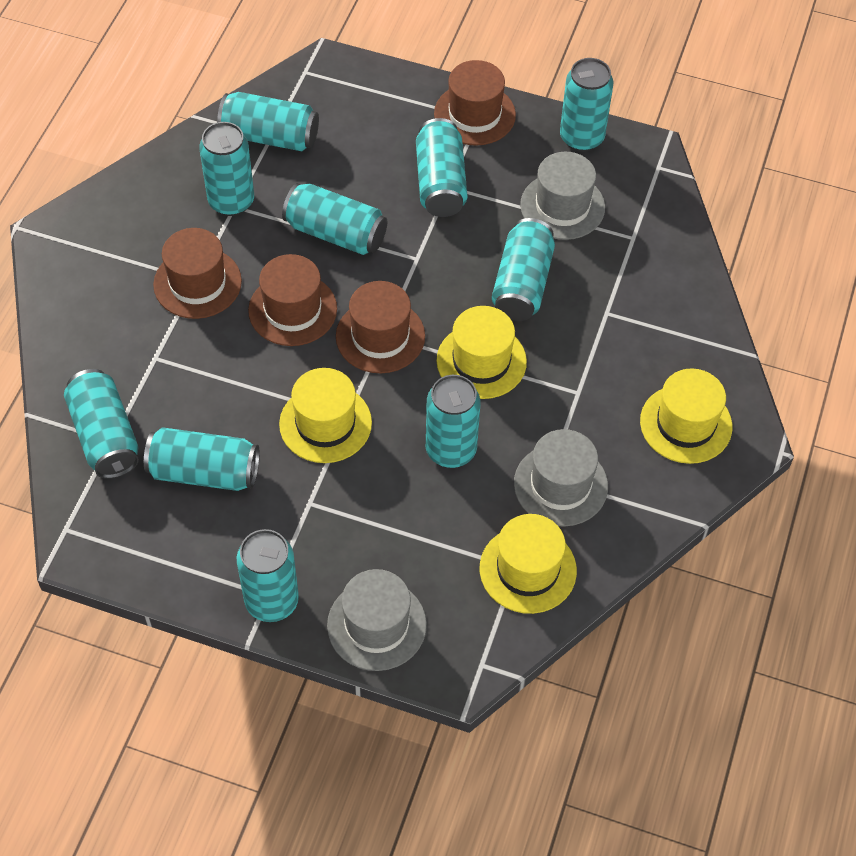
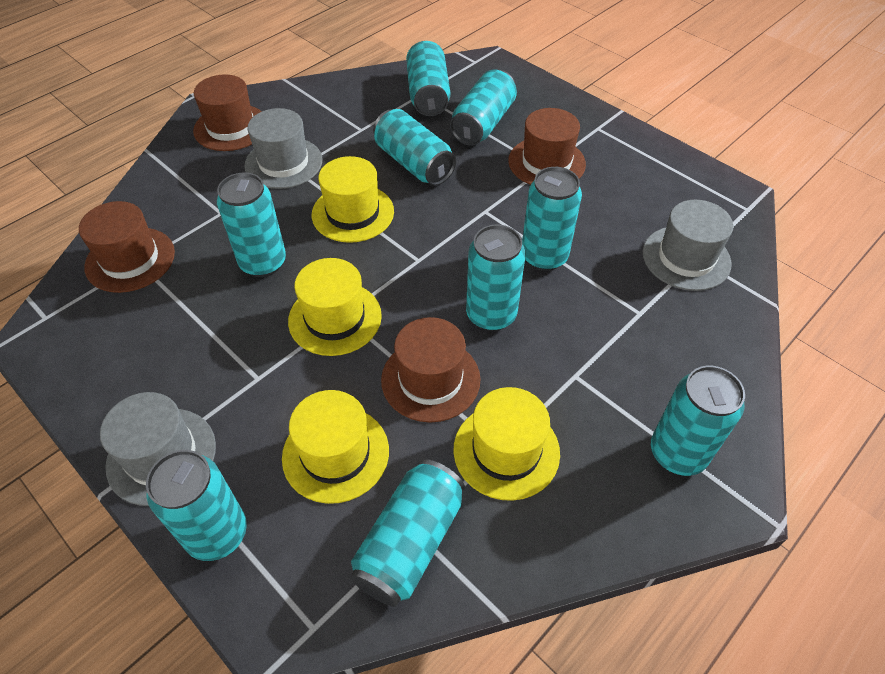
turquoise can: 10 -> 9

